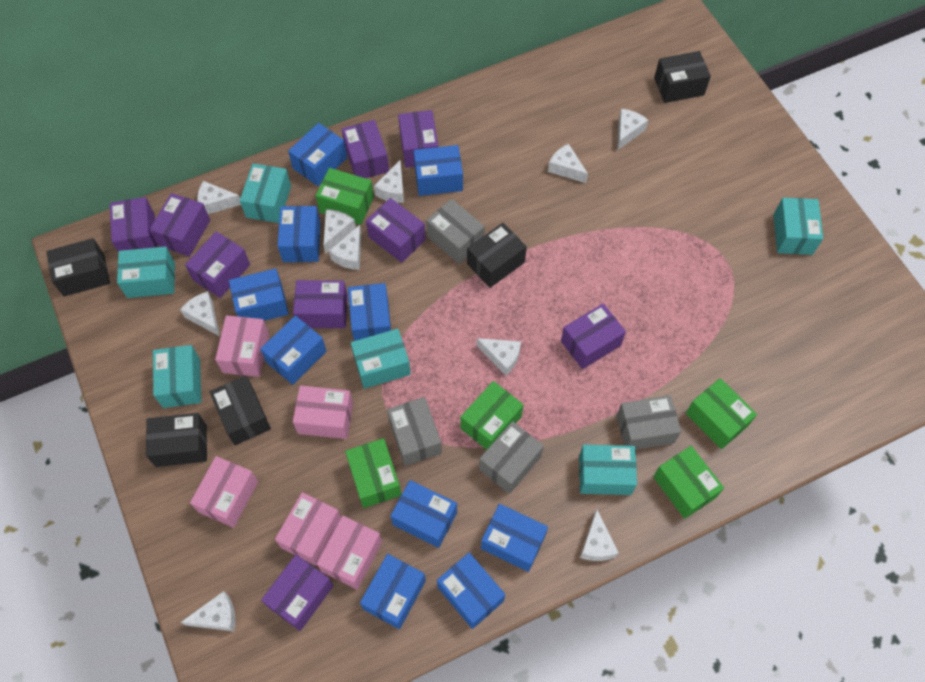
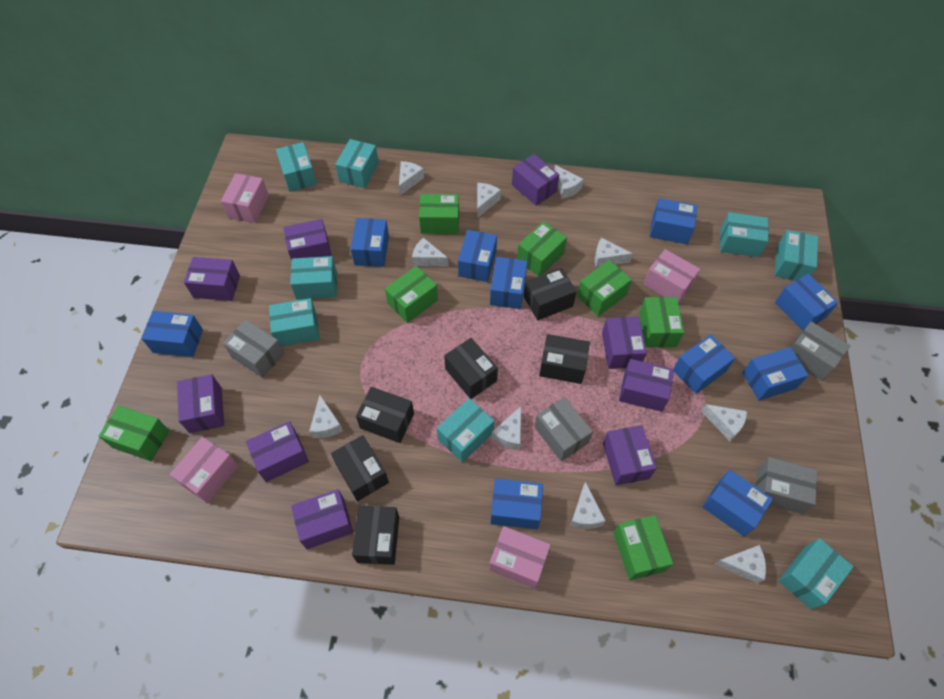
black box: 5 -> 6
green box: 5 -> 7
pink box: 5 -> 4
turquoise box: 6 -> 8

